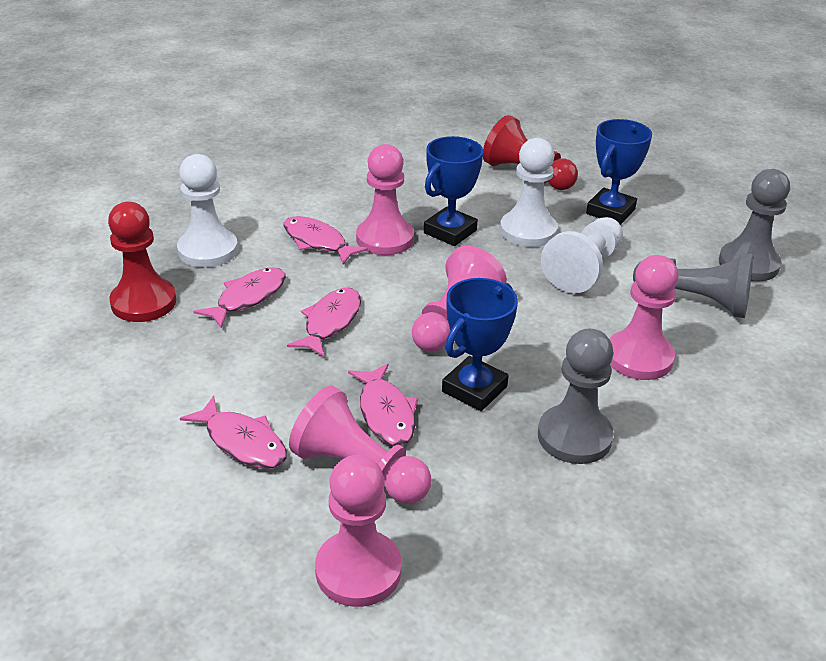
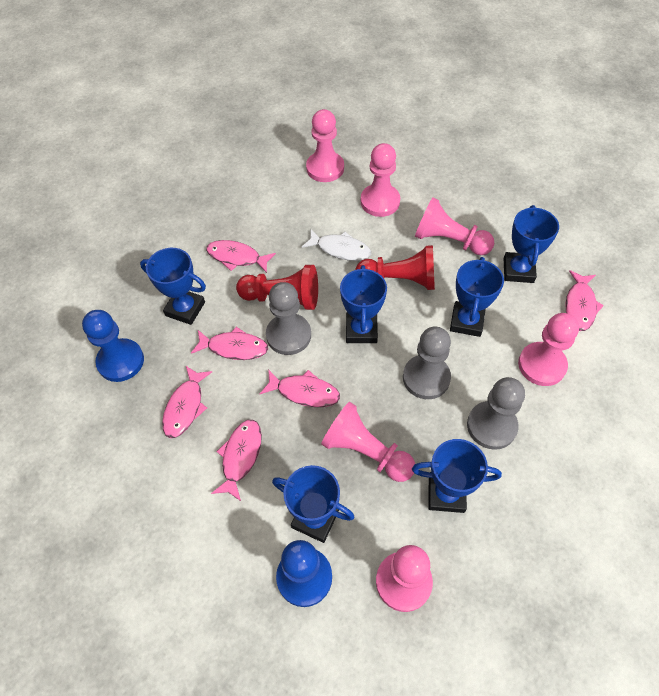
blue pawn: 0 -> 2
blue trophy: 3 -> 6
pink fish: 5 -> 6
pink pawn: 5 -> 6
white fish: 0 -> 1
white pawn: 3 -> 0

